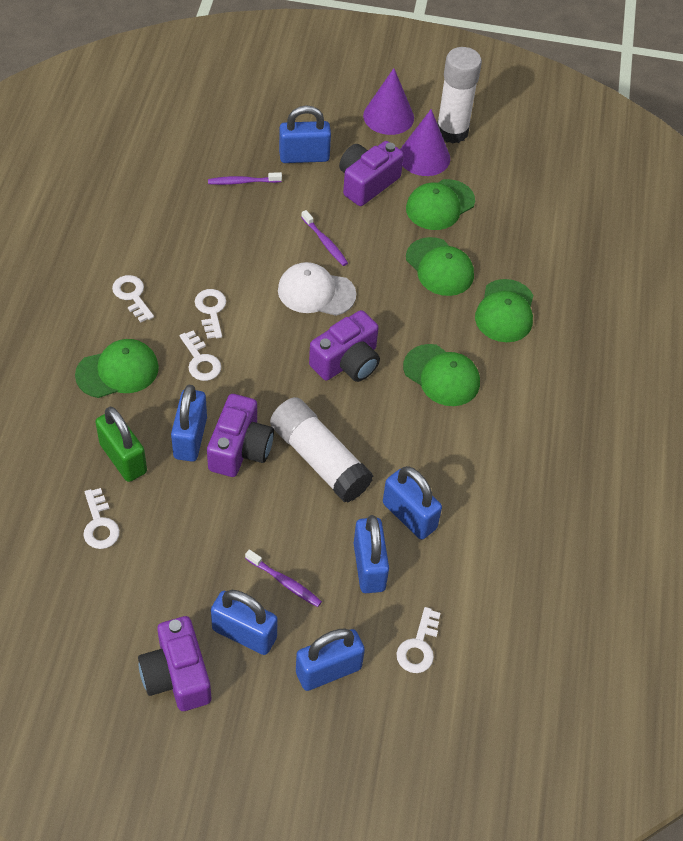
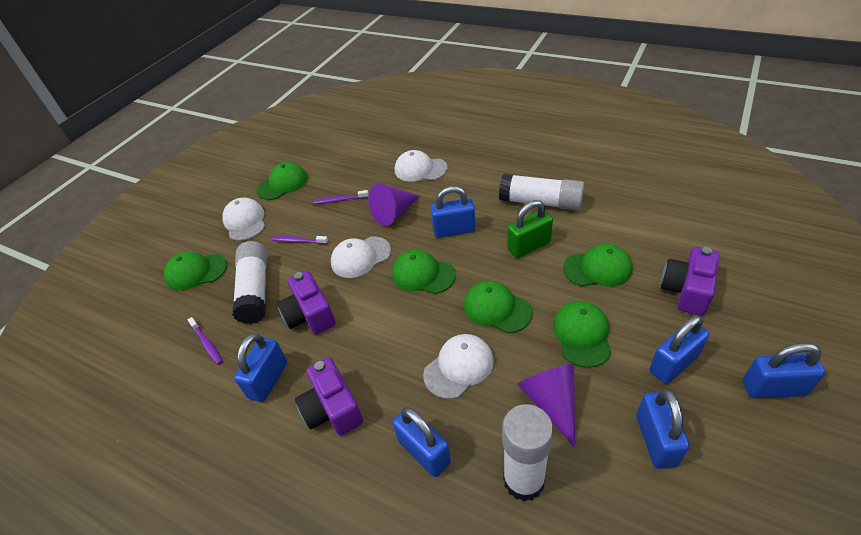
green cap: 5 -> 6
purple camera: 4 -> 3
white cap: 1 -> 4
white glue stick: 2 -> 3
white key: 5 -> 0

